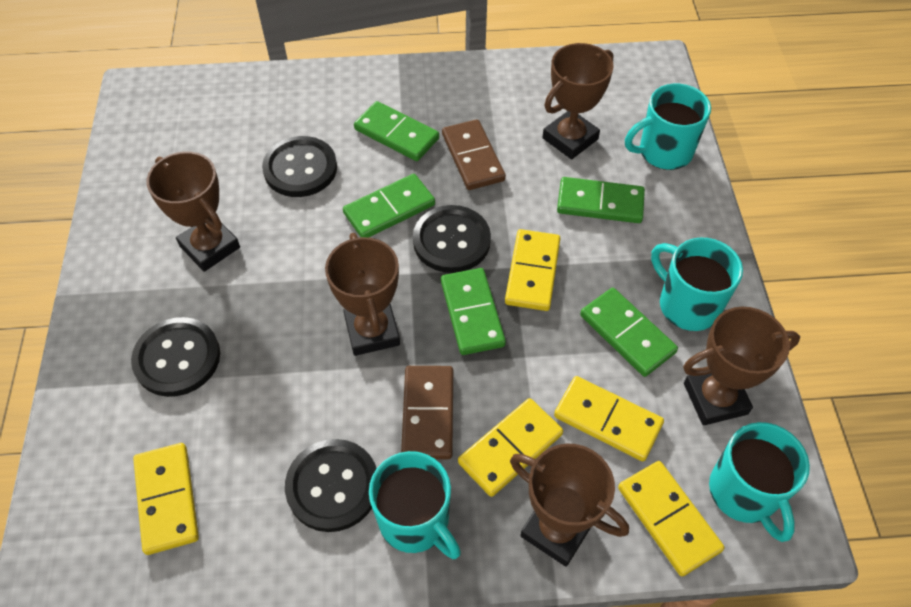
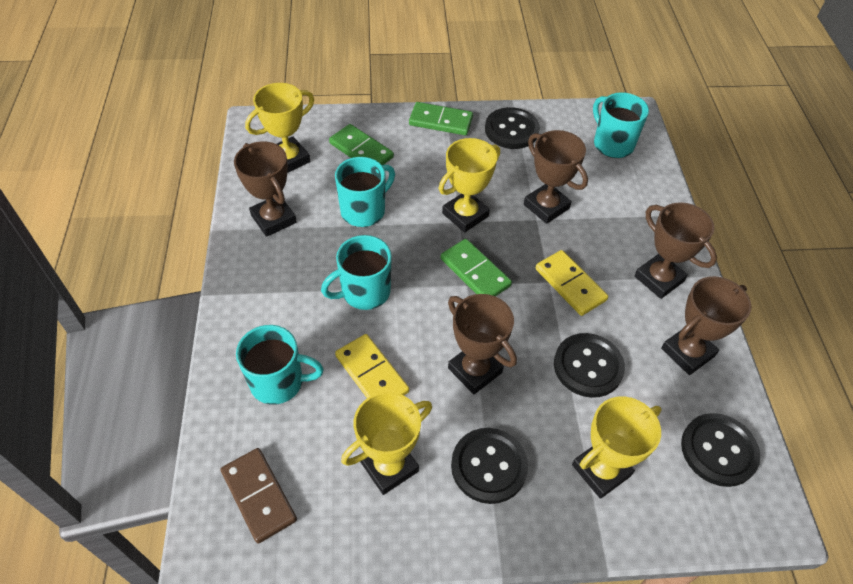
brown domino: 2 -> 1
green domino: 5 -> 3
yellow domino: 5 -> 2
yellow trophy: 0 -> 4

